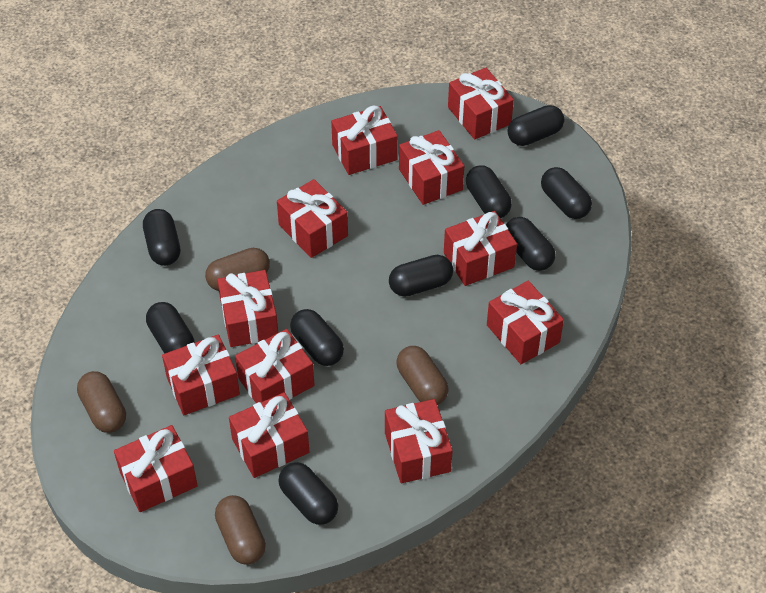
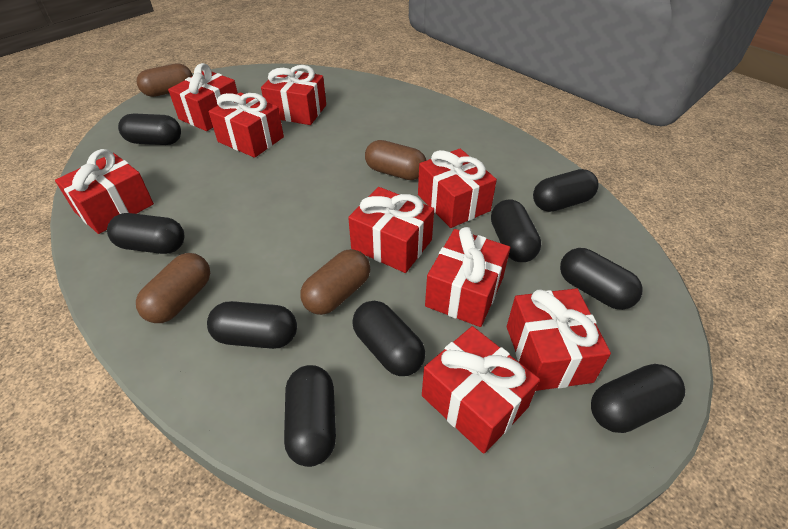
red gift: 12 -> 9

